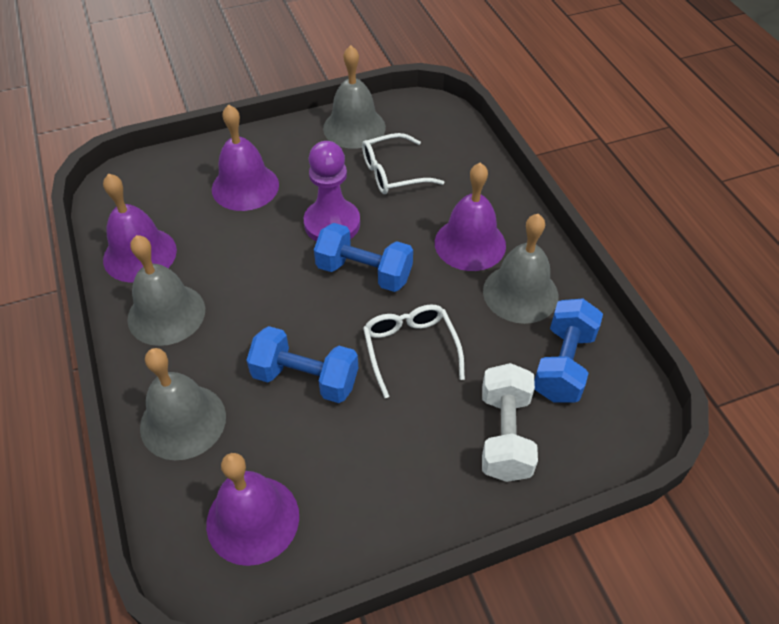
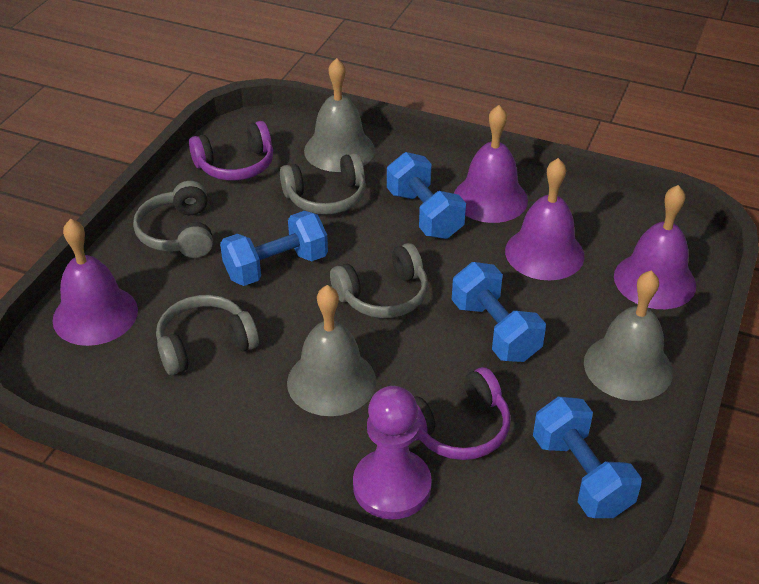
blue dumbbell: 3 -> 4
grey bell: 4 -> 3
grey headphones: 0 -> 4
purple headphones: 0 -> 2
white dumbbell: 1 -> 0
white glasses: 2 -> 0

